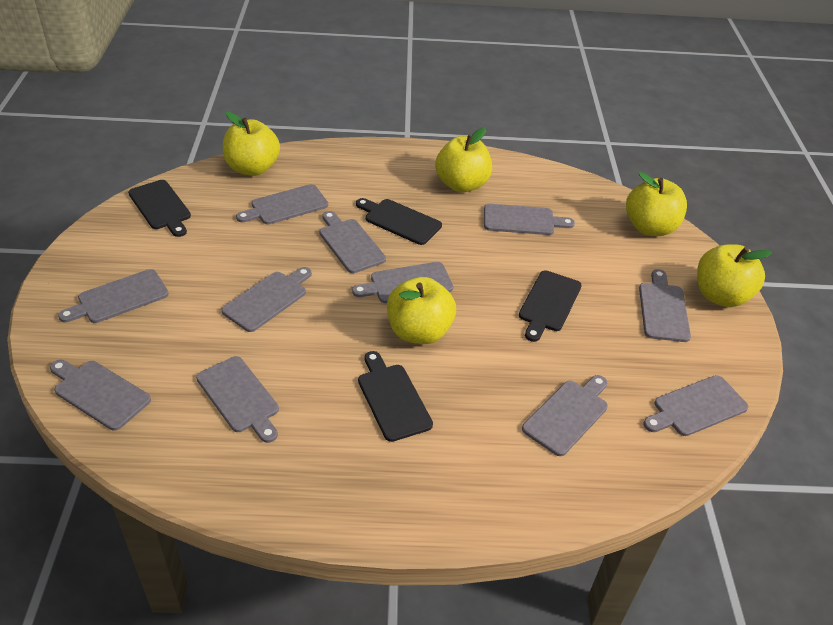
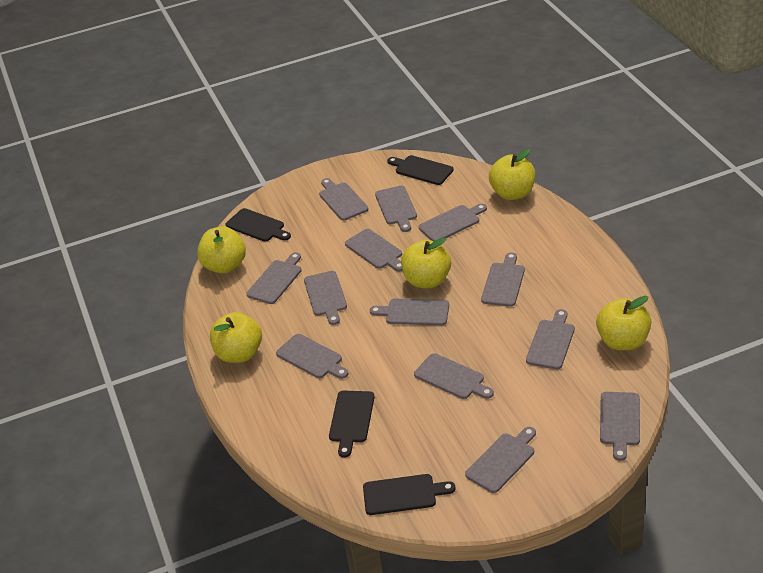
grey cutting board: 11 -> 13

